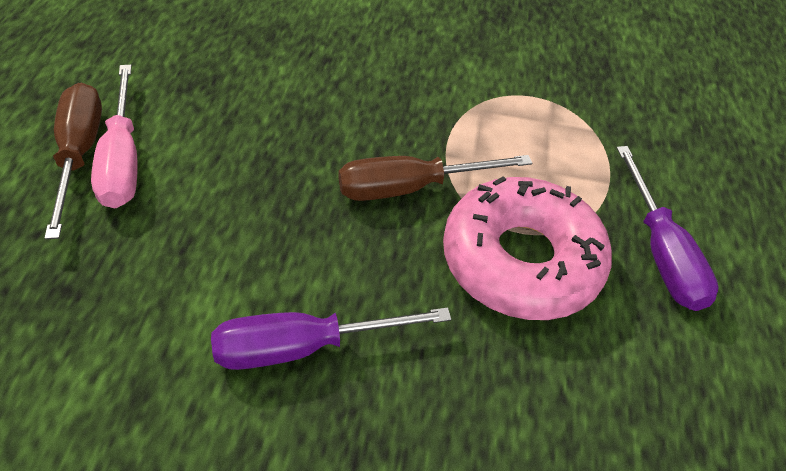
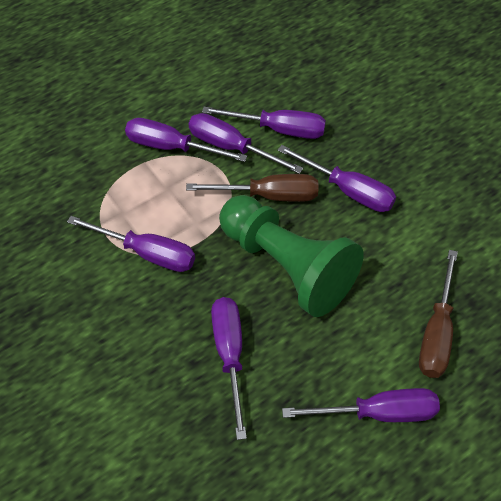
green pawn: 0 -> 1
pink donut: 1 -> 0
pink screwdriver: 1 -> 0
purple screwdriver: 2 -> 7

